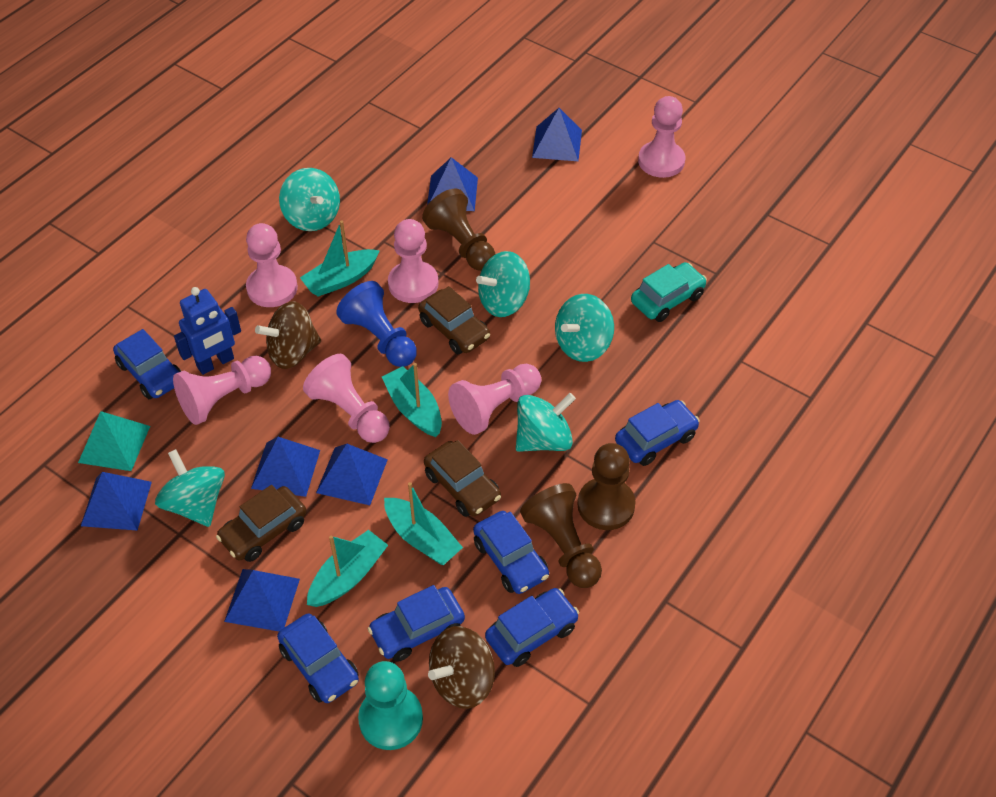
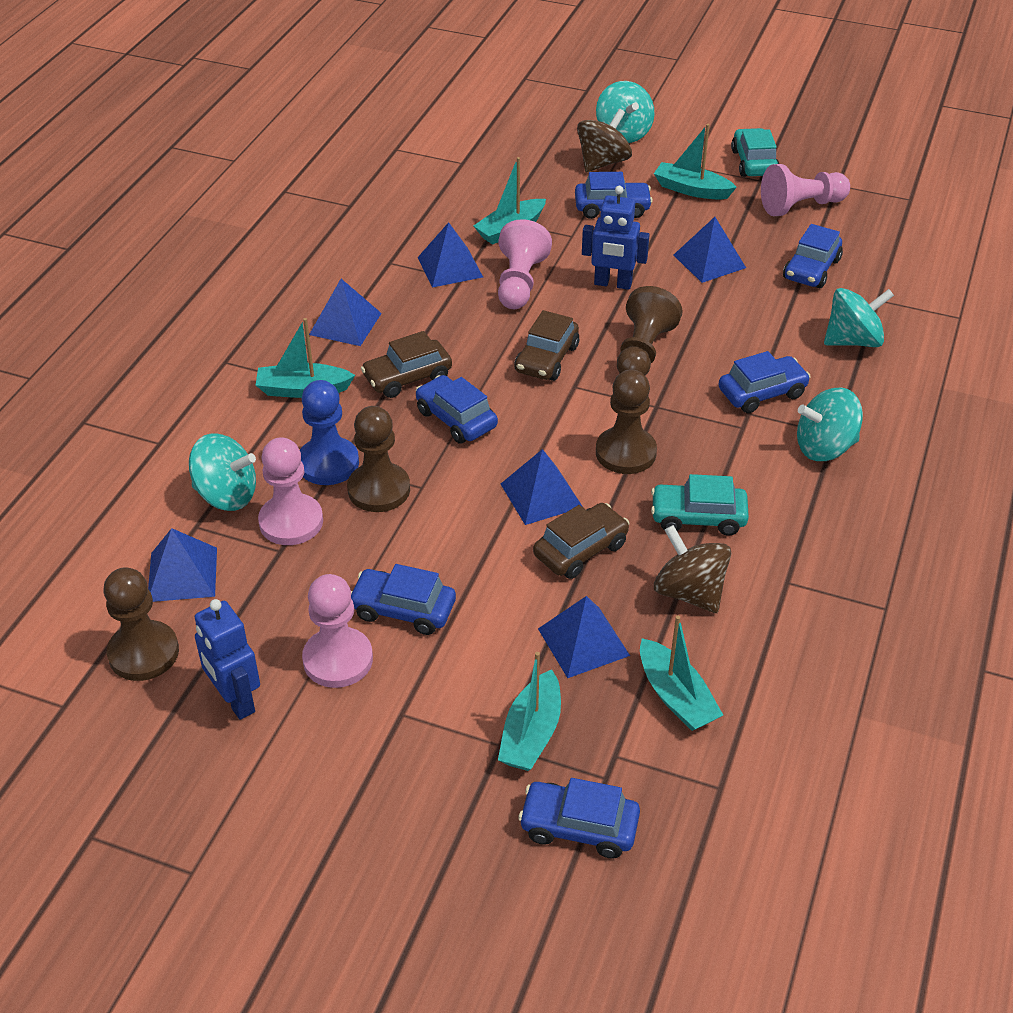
blue robot: 1 -> 2
brown pawn: 3 -> 4
pink pawn: 6 -> 4
turquoise boat: 4 -> 5
turquoise car: 1 -> 2
turquoise pawn: 1 -> 0
turquoise pyramid: 1 -> 0
turquoise spinning top: 5 -> 4

